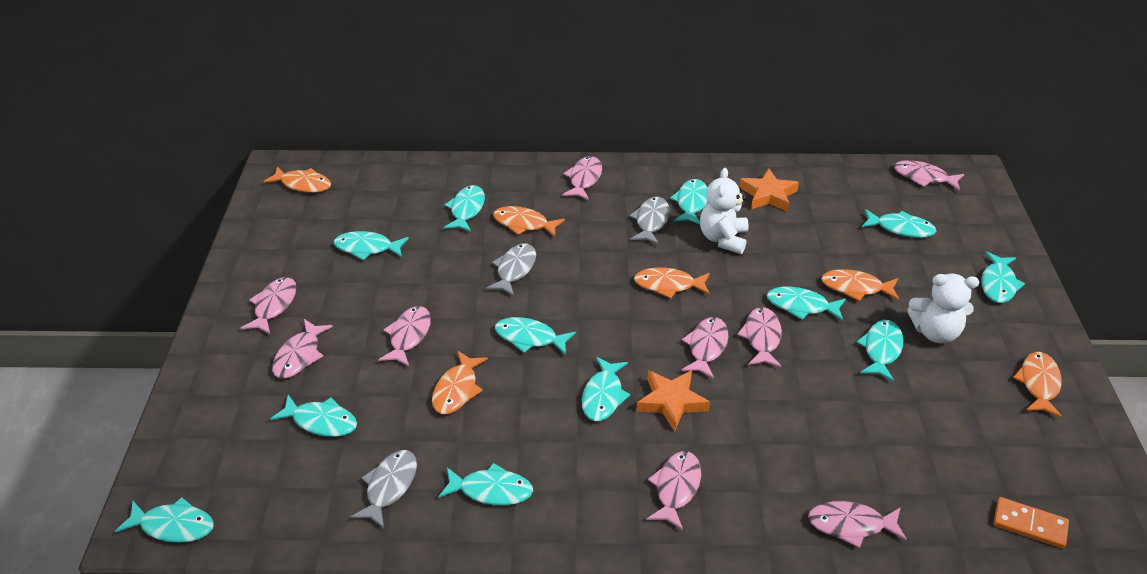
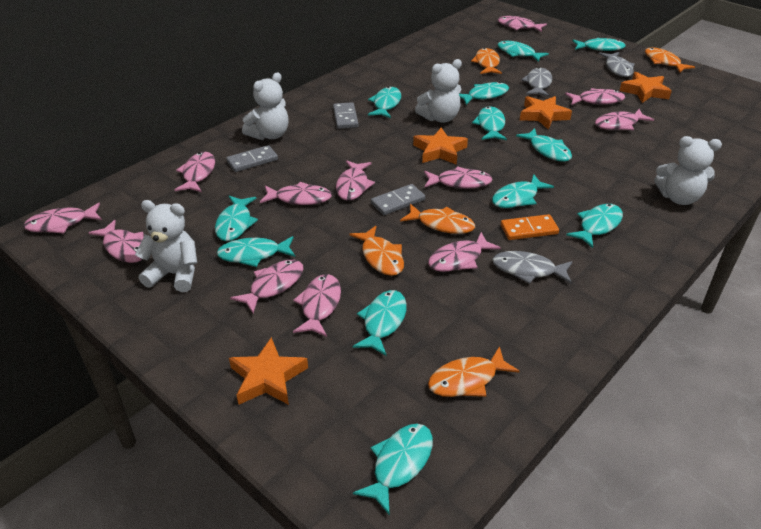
grey domino: 0 -> 3
orange fish: 6 -> 5
orange star: 2 -> 4
pink fish: 9 -> 12
white teddy bear: 2 -> 4

